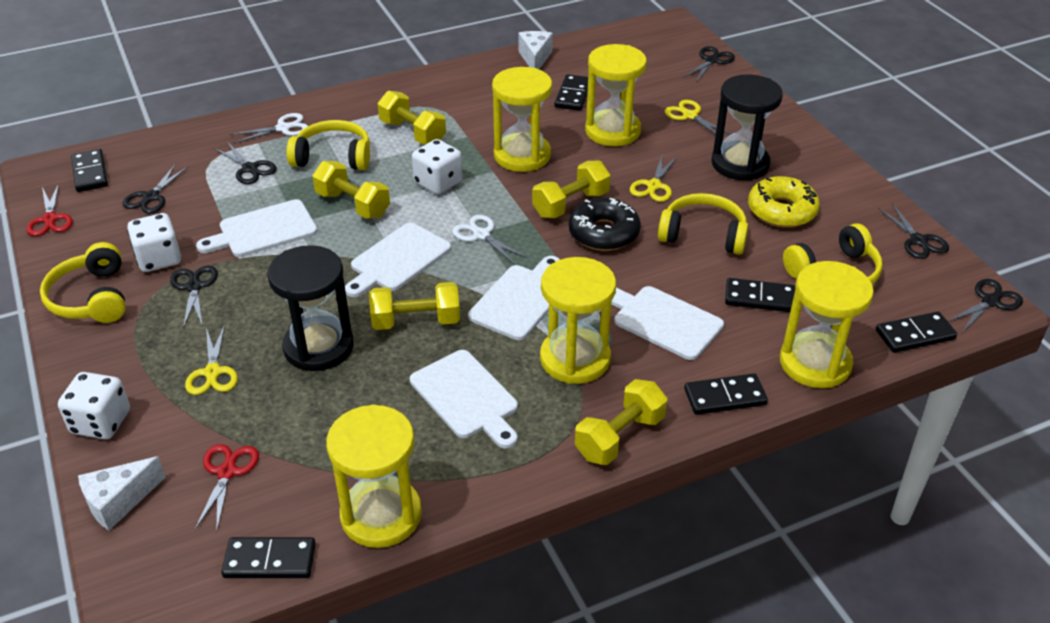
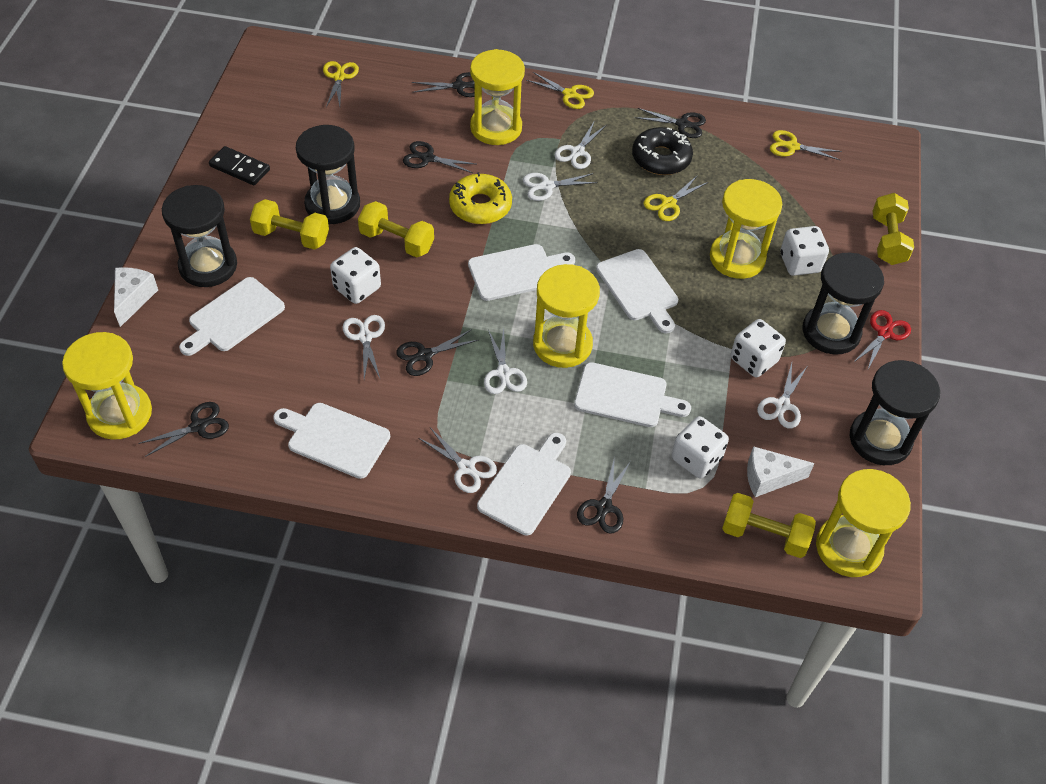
black domino: 6 -> 1
black hourglass: 2 -> 4
red scissors: 2 -> 1
white cutting board: 5 -> 6
white dice: 3 -> 4
white scissors: 2 -> 6
yellow dumbbell: 5 -> 4
yellow headphones: 4 -> 0
yellow scissors: 3 -> 4

